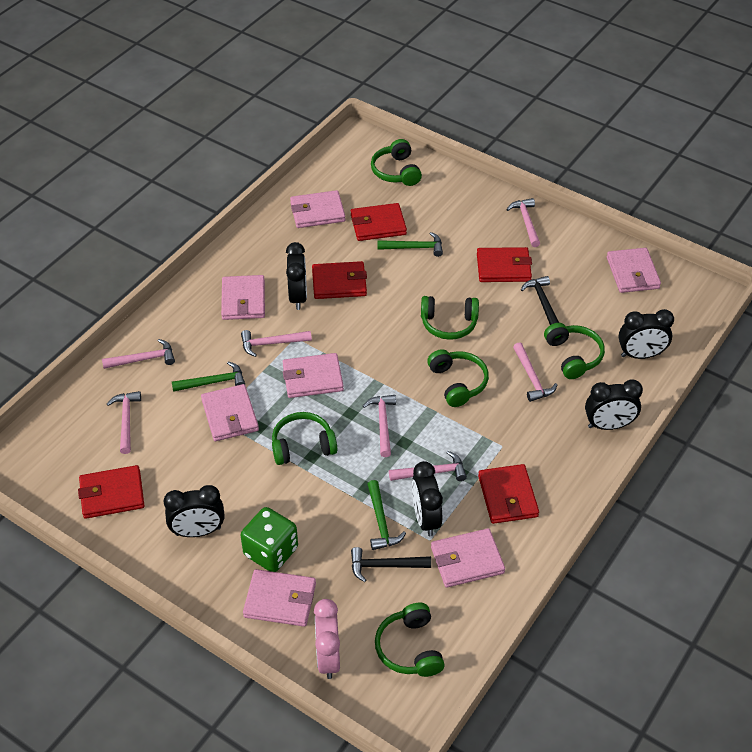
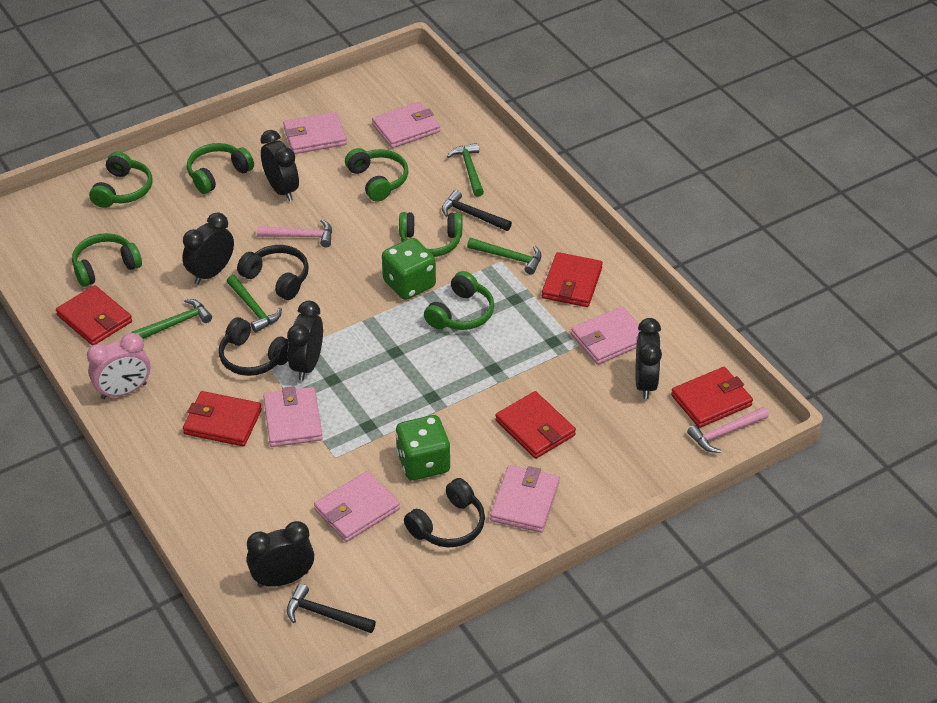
black headphones: 0 -> 3
green dice: 1 -> 2
green hammer: 3 -> 4
pink hammer: 7 -> 2
pink wallet: 7 -> 6

